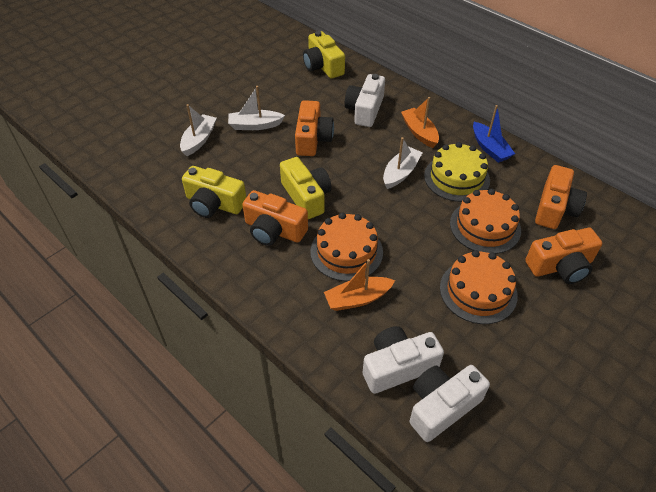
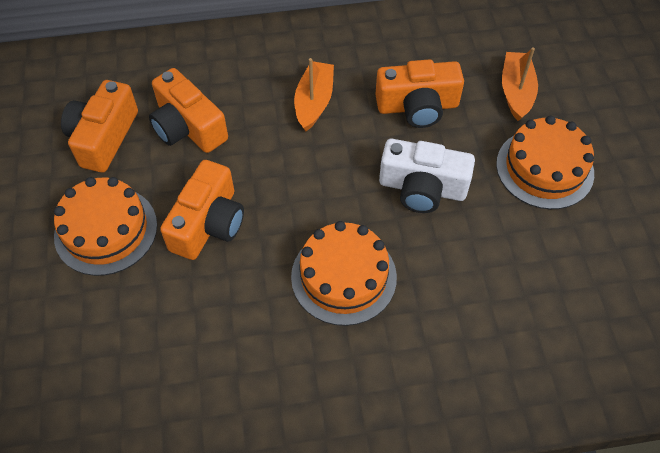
blue boat: 1 -> 0
white boat: 3 -> 0
white camera: 3 -> 1
yellow cake: 1 -> 0
yellow camera: 3 -> 0

